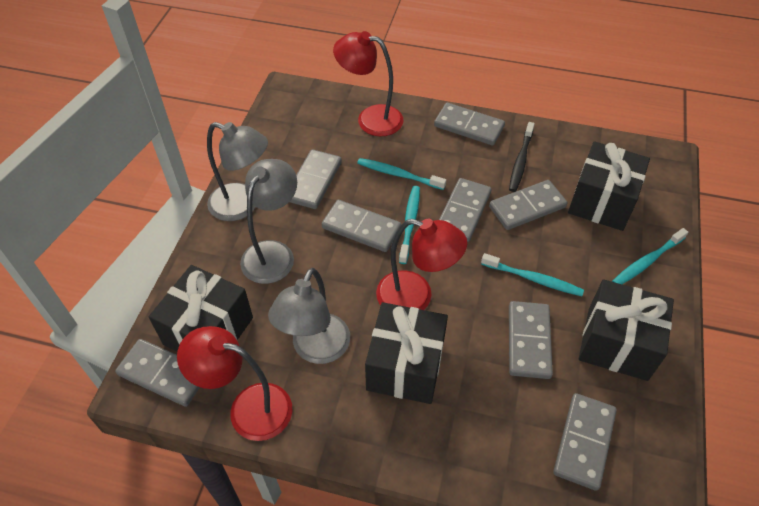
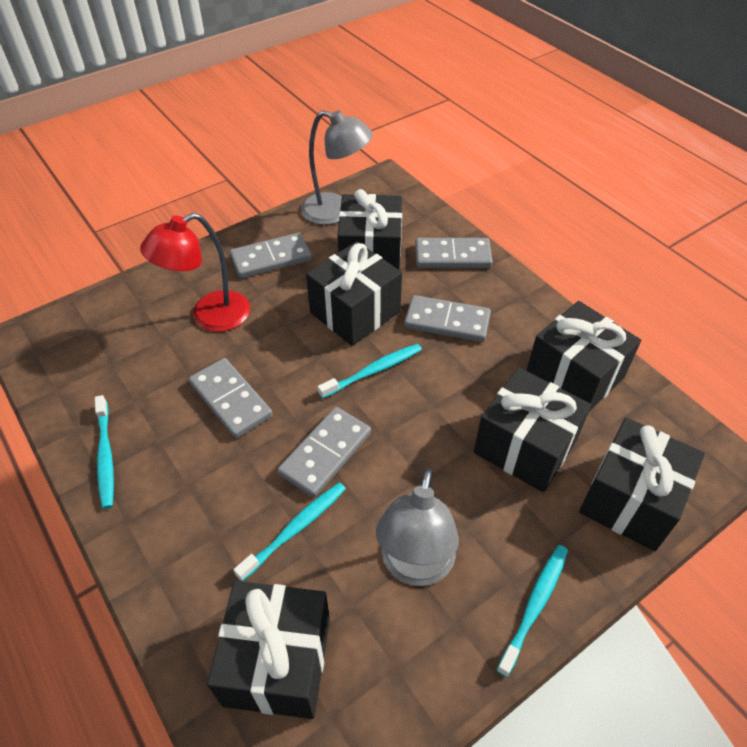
black gift: 4 -> 6
black toothbrush: 1 -> 0
grey domino: 8 -> 5
grey lamp: 3 -> 2
red lamp: 3 -> 1

